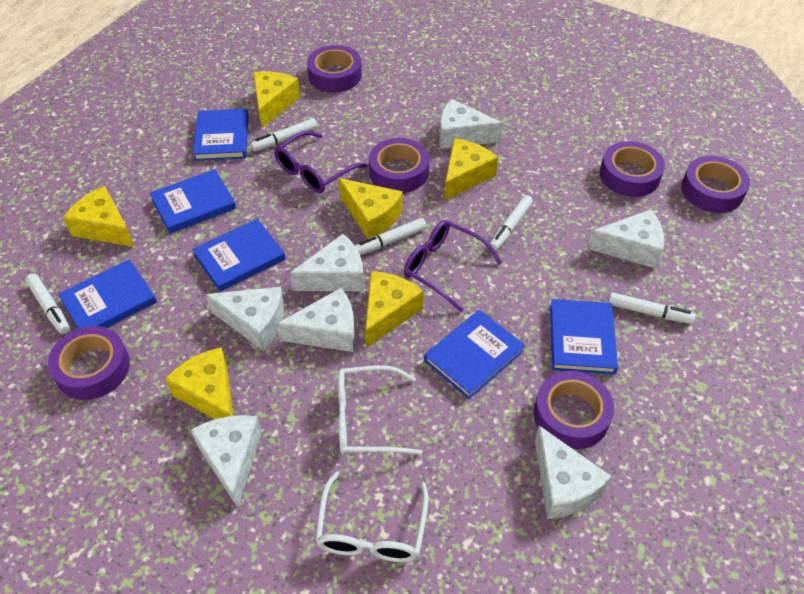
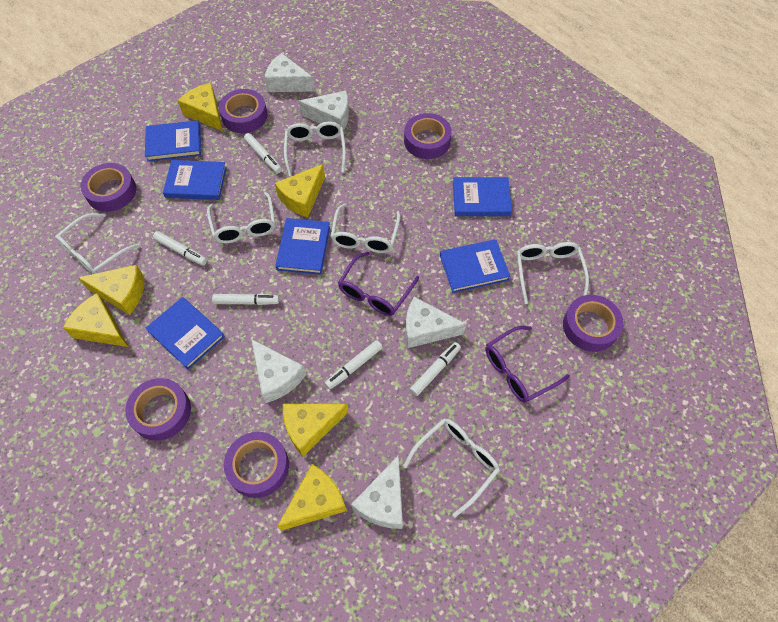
white cheese: 7 -> 5
white glasses: 2 -> 6

